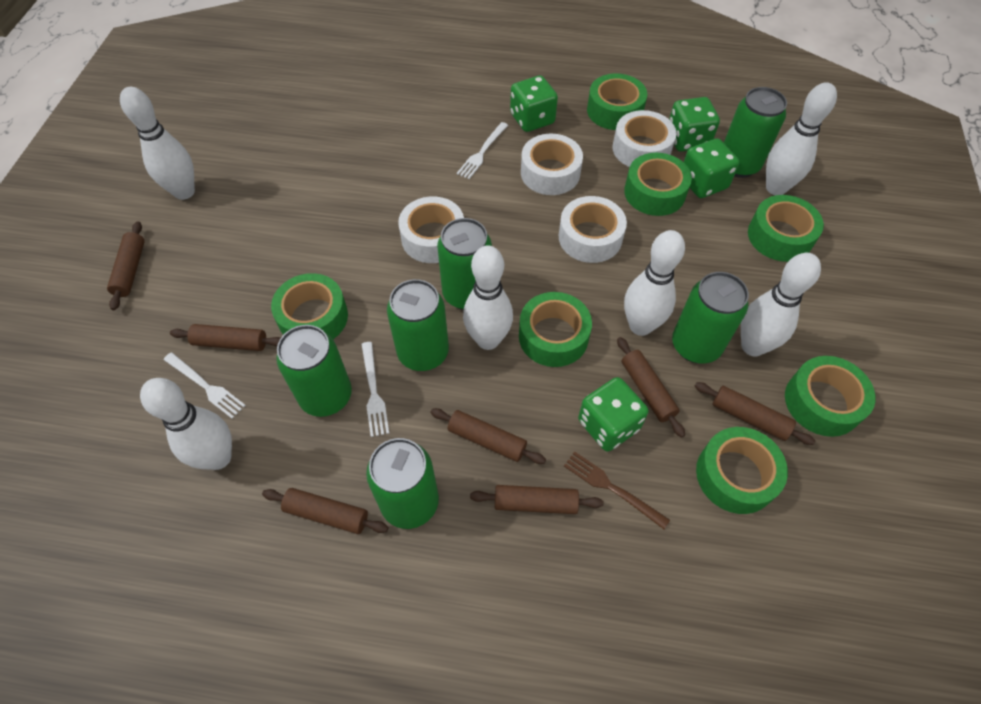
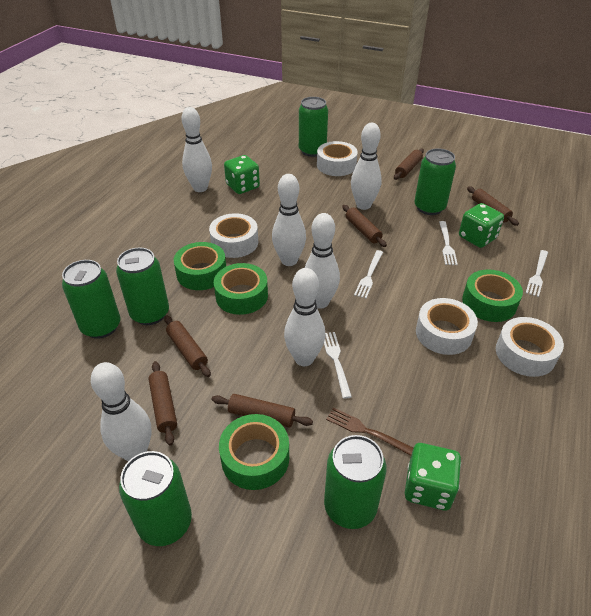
brown rolling pin: 7 -> 6
green dice: 4 -> 3
green tape: 7 -> 4
white fork: 3 -> 4

